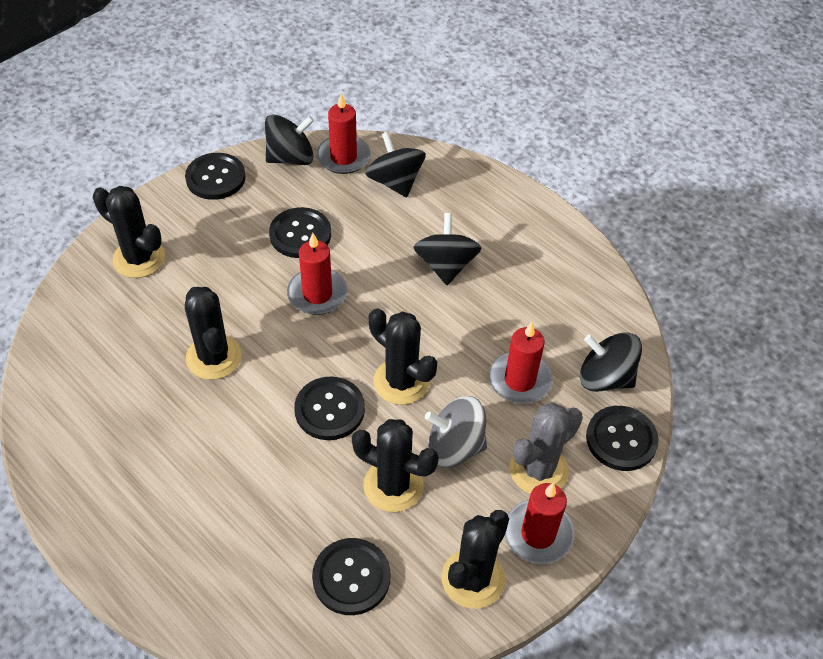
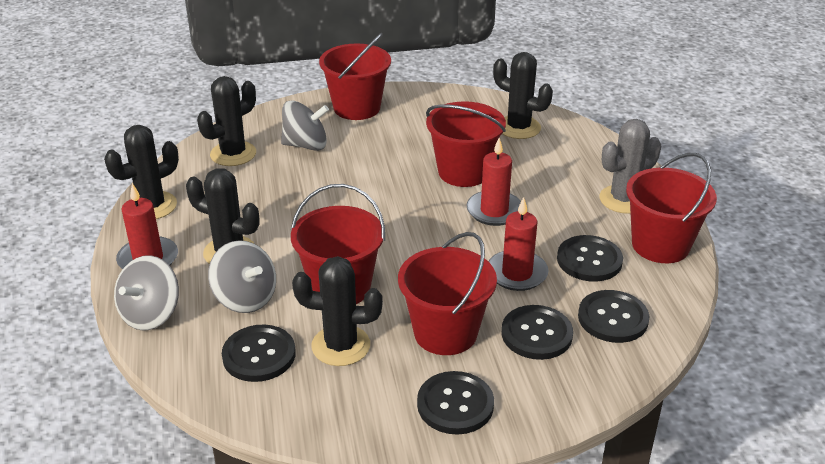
black spinning top: 4 -> 0
grey spinning top: 1 -> 3
red bucket: 0 -> 5
red candle: 4 -> 3

